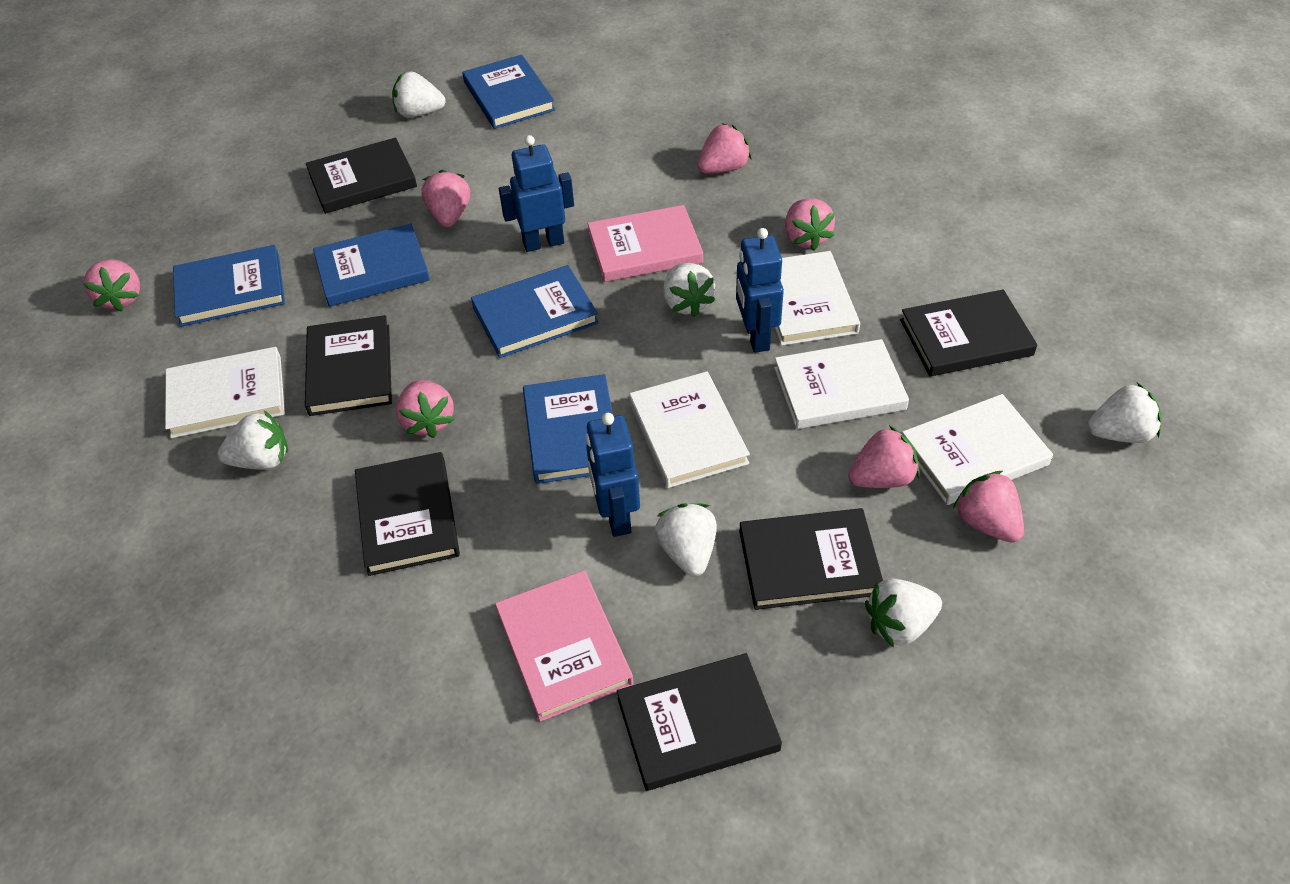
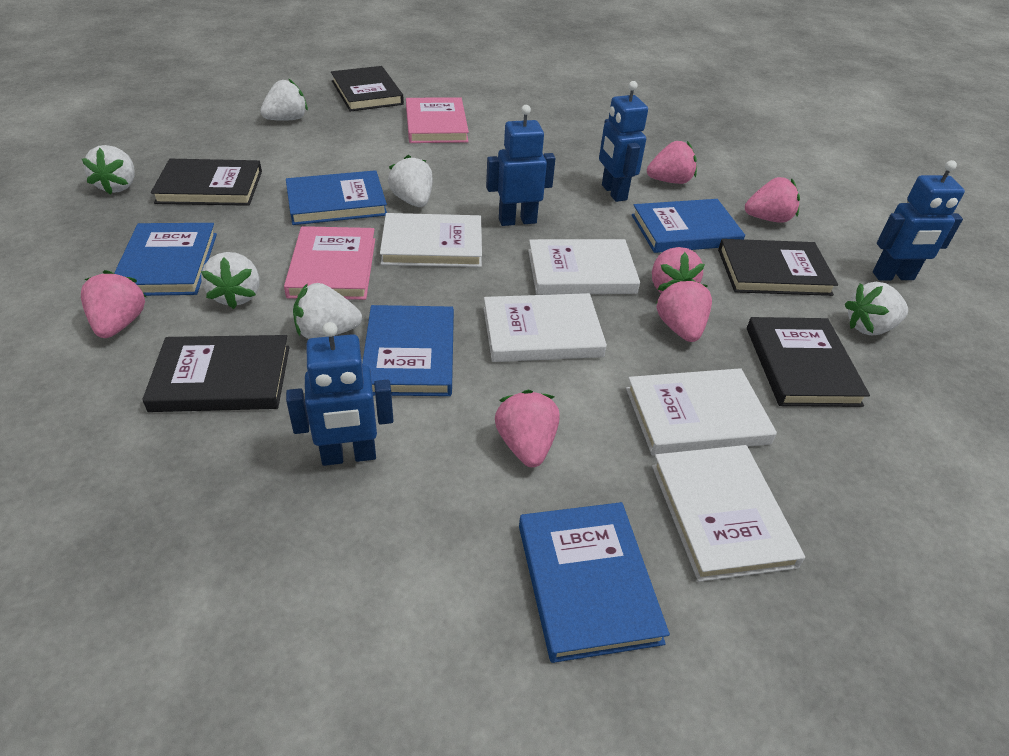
black book: 6 -> 5
blue robot: 3 -> 4
pink strawberry: 7 -> 6

